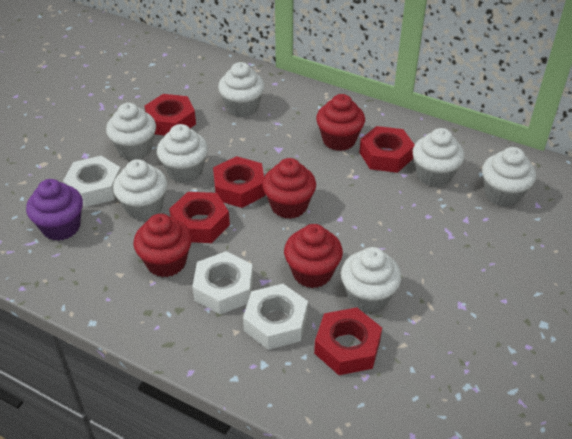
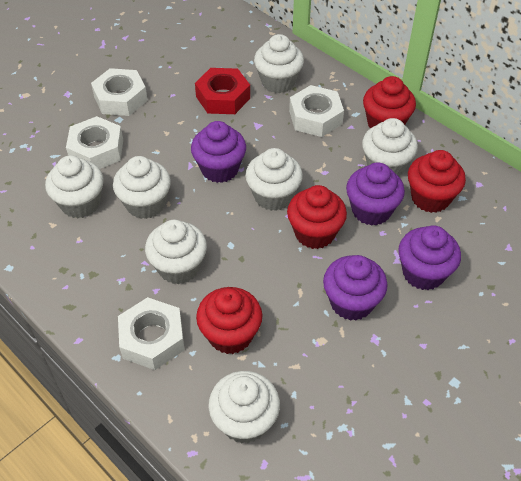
purple cupcake: 1 -> 4
red nut: 5 -> 1
white nut: 3 -> 4

